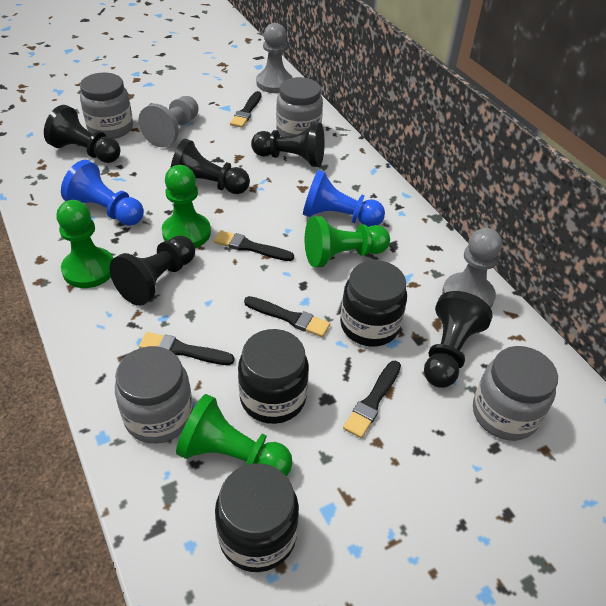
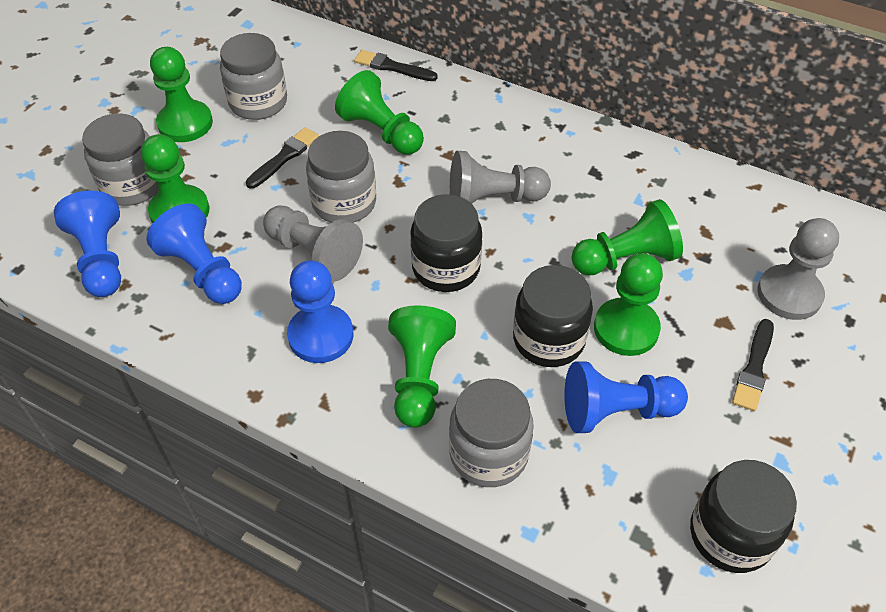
black brush: 5 -> 3
black pawn: 5 -> 0
blue pawn: 2 -> 4
green pawn: 4 -> 6

